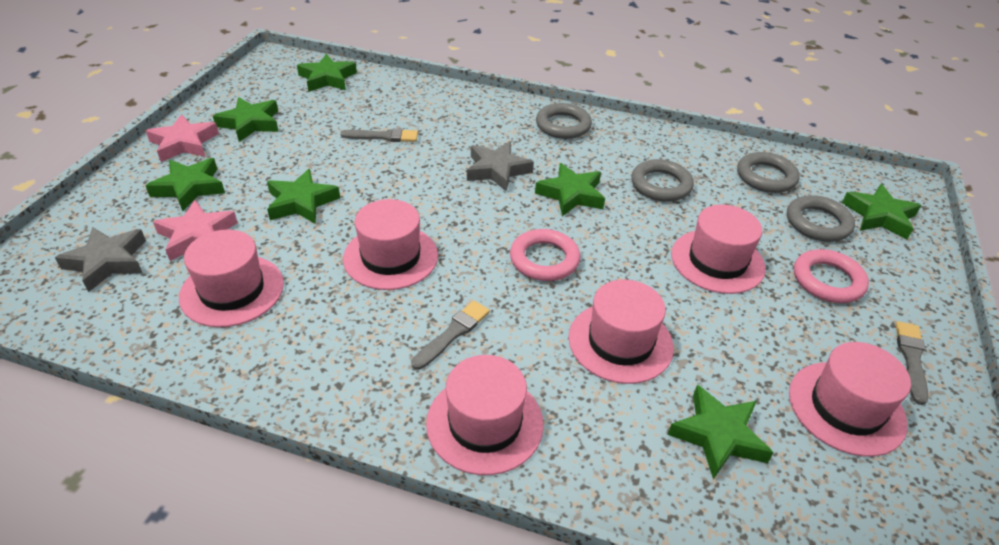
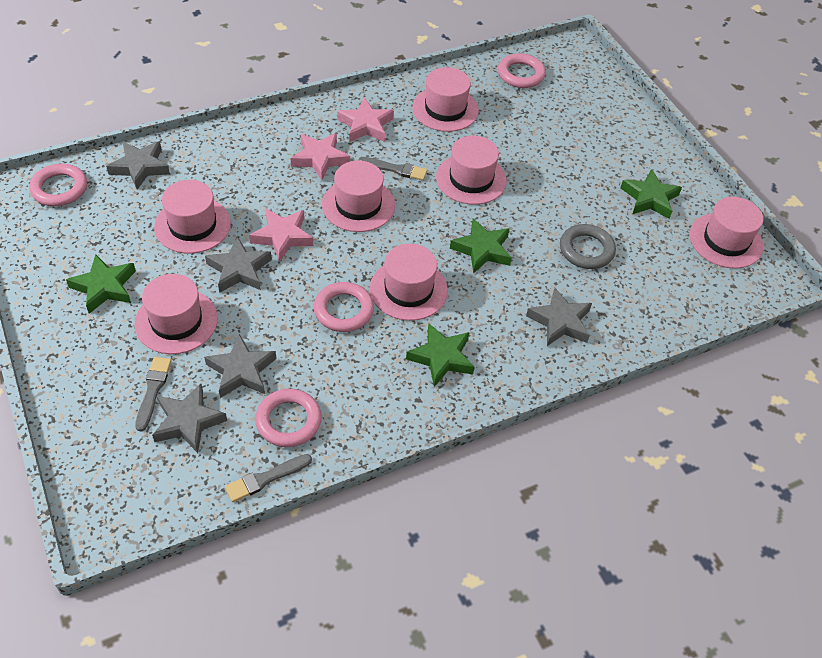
green star: 7 -> 4
grey ring: 4 -> 1
grey star: 2 -> 5
pink hat: 6 -> 7
pink ring: 2 -> 4
pink star: 2 -> 3

